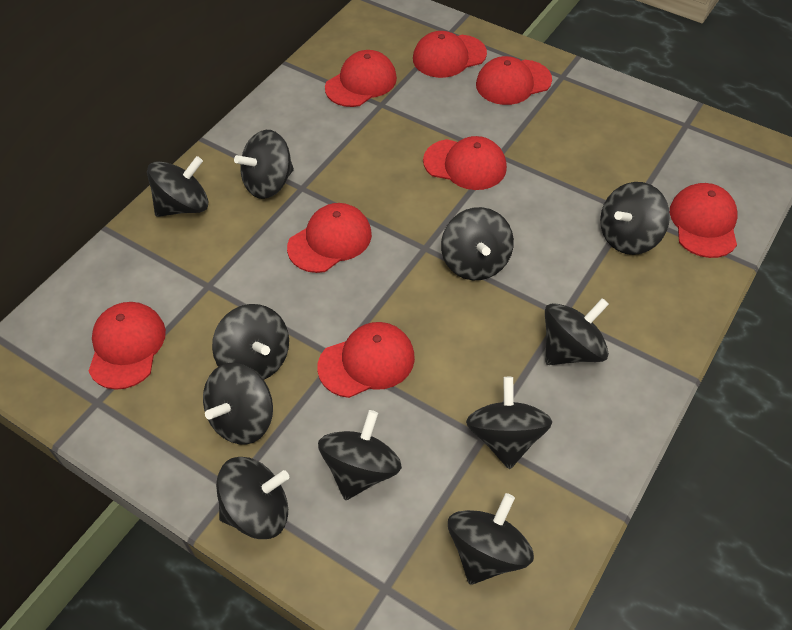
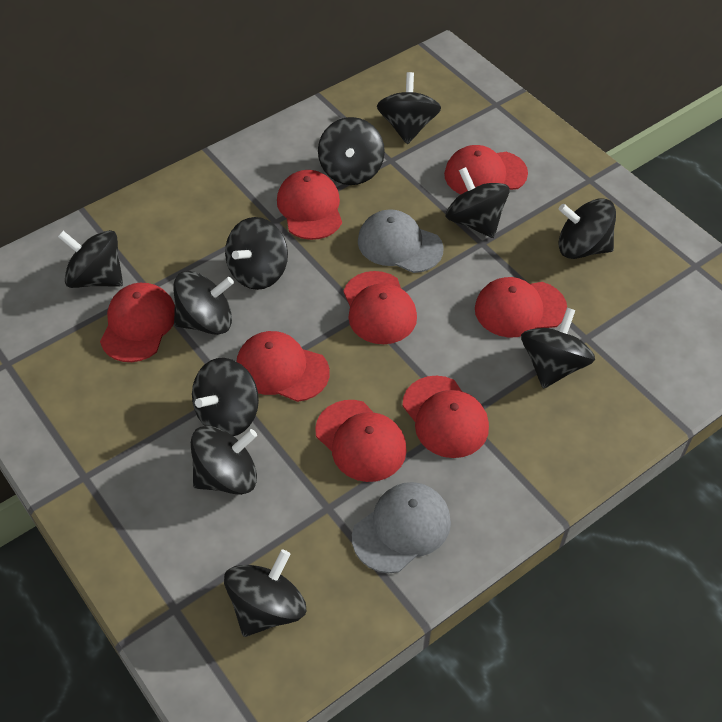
grey cap: 0 -> 2

